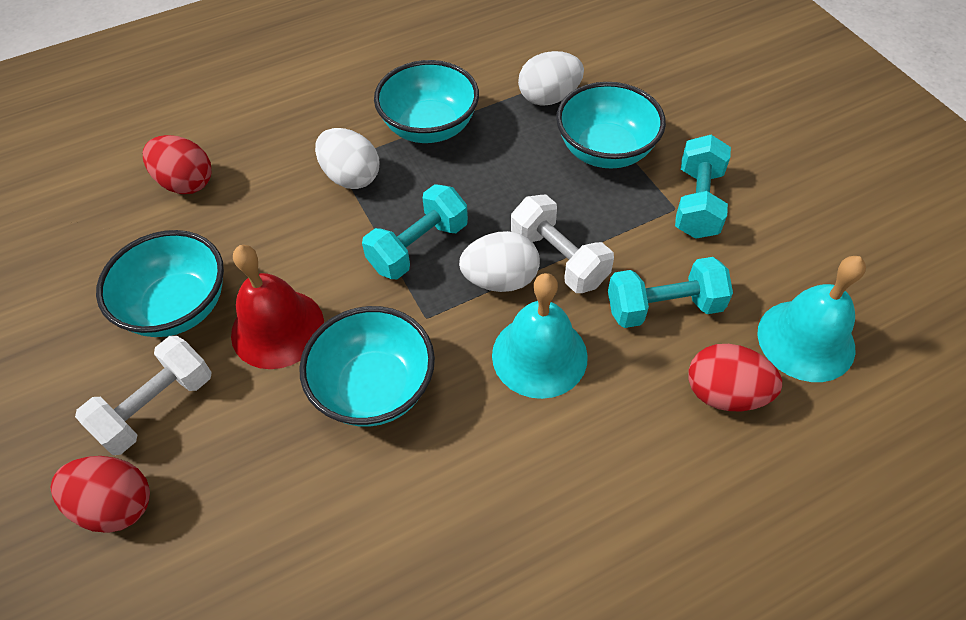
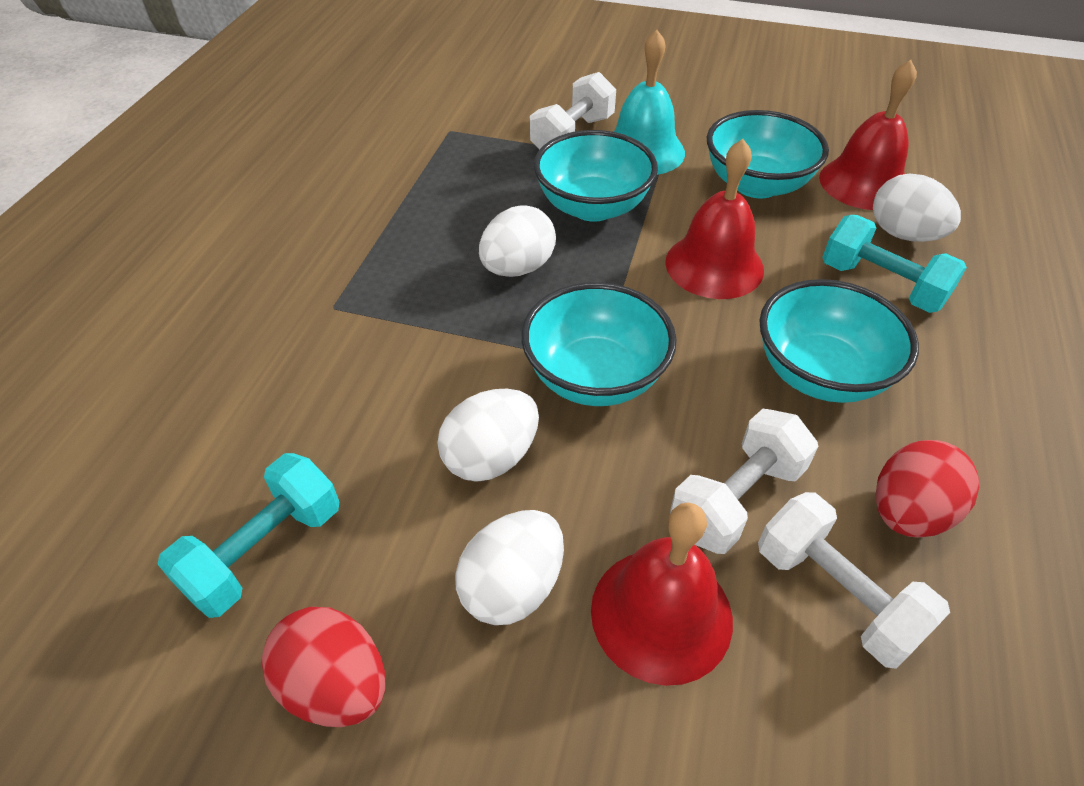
red bell: 1 -> 3
red egg: 3 -> 2
turquoise bell: 2 -> 1
turquoise dumbbell: 3 -> 2
white dumbbell: 2 -> 3
white egg: 3 -> 4

